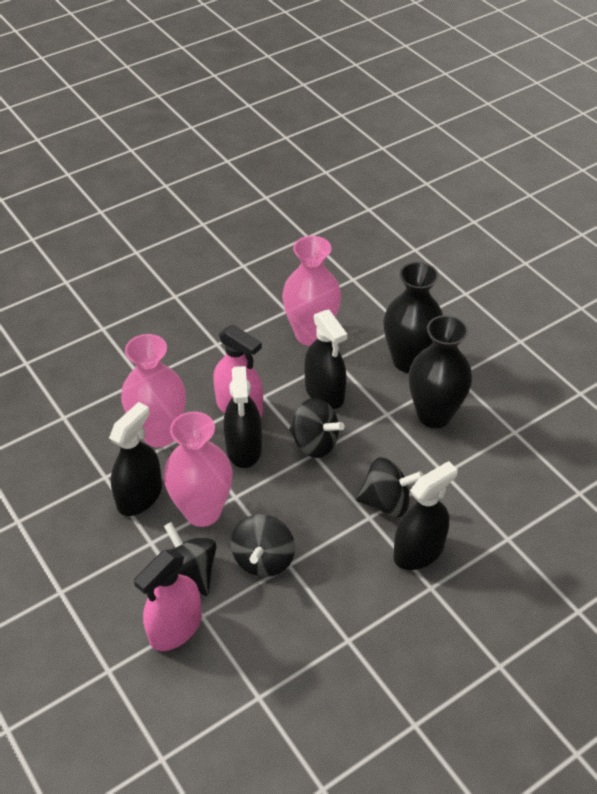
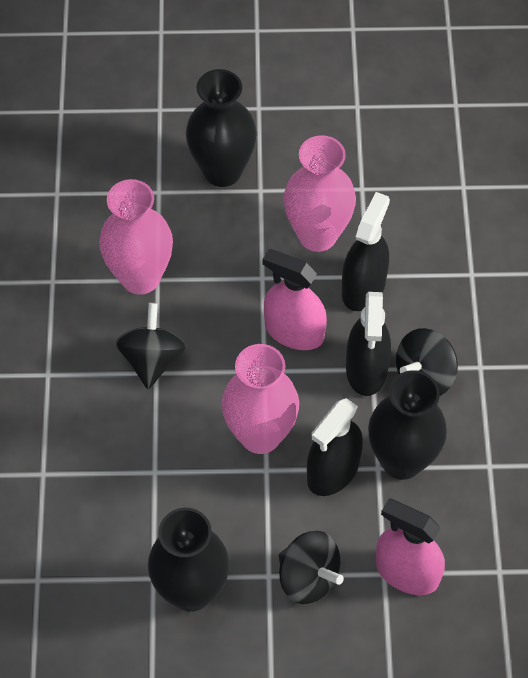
black spinning top: 4 -> 3
black spray bottle: 4 -> 3
black vase: 2 -> 3

